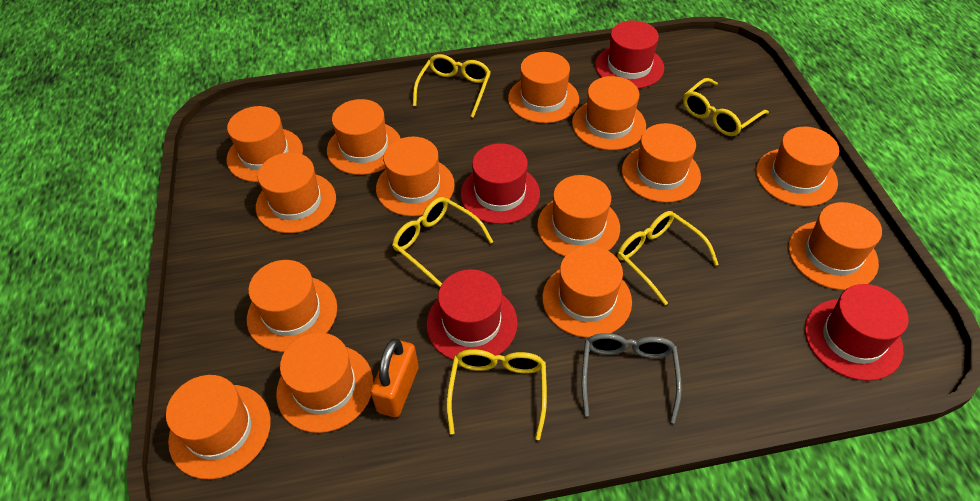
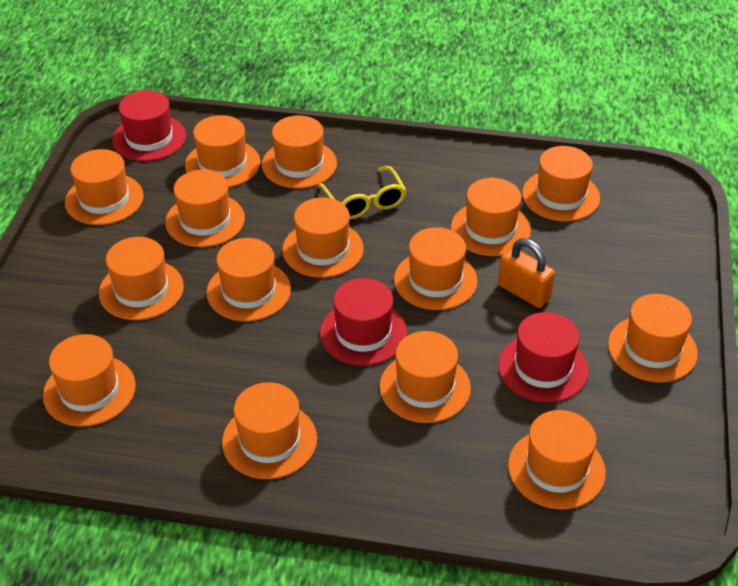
grey glasses: 1 -> 0
orange hat: 14 -> 15
red hat: 4 -> 3
yellow glasses: 5 -> 1

